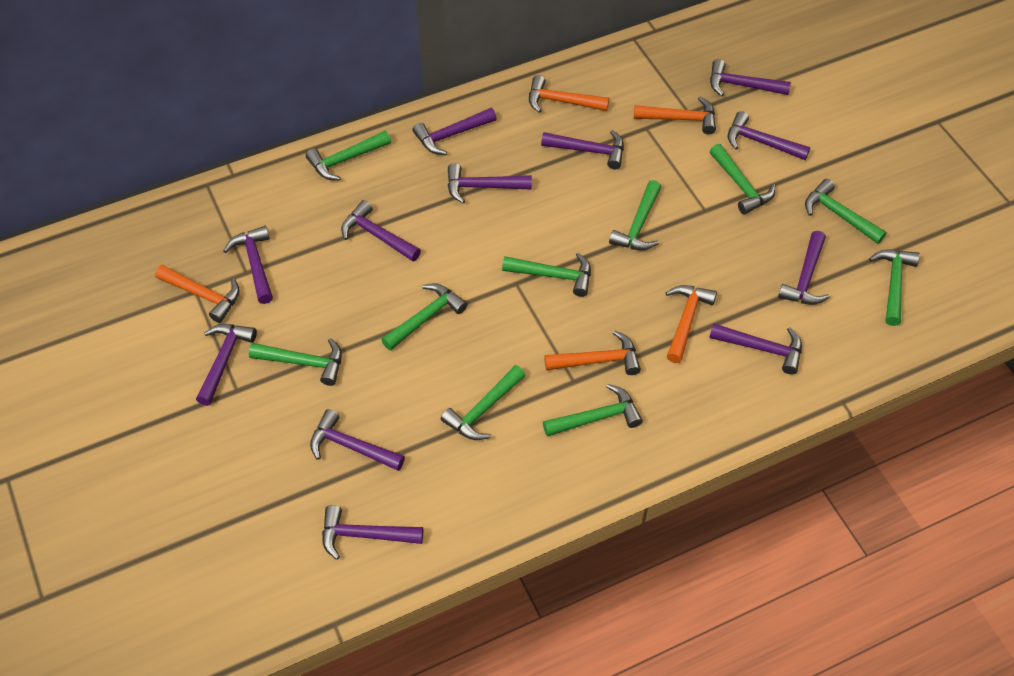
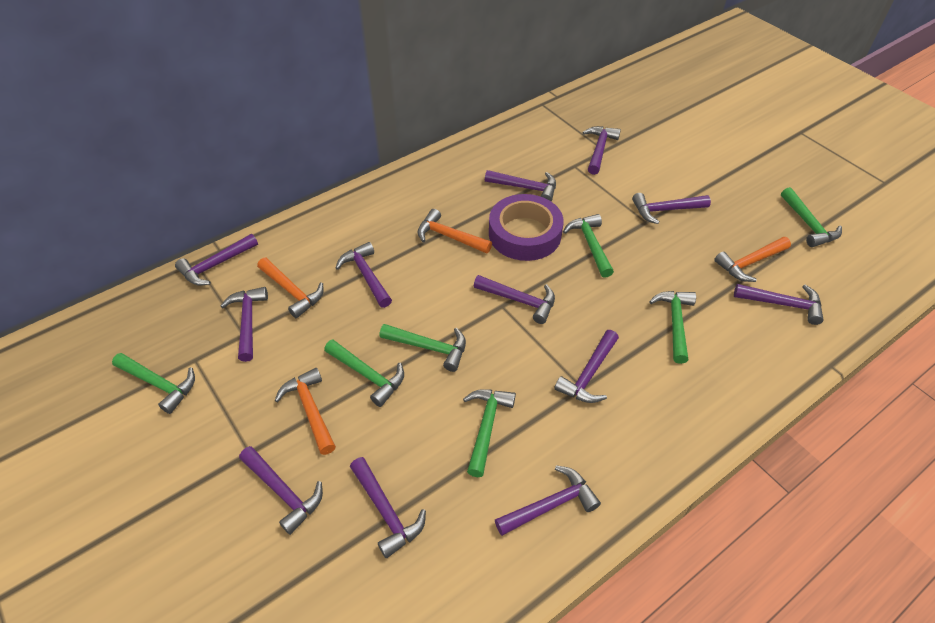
green hammer: 10 -> 7
orange hammer: 5 -> 4
purple tape: 0 -> 1

